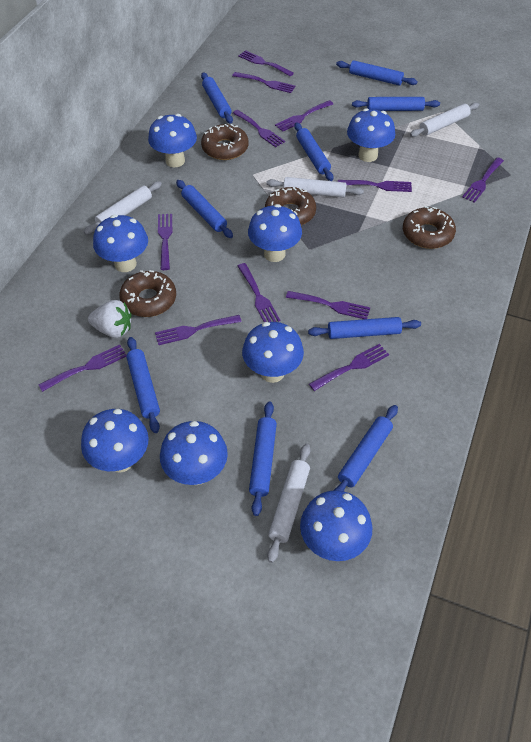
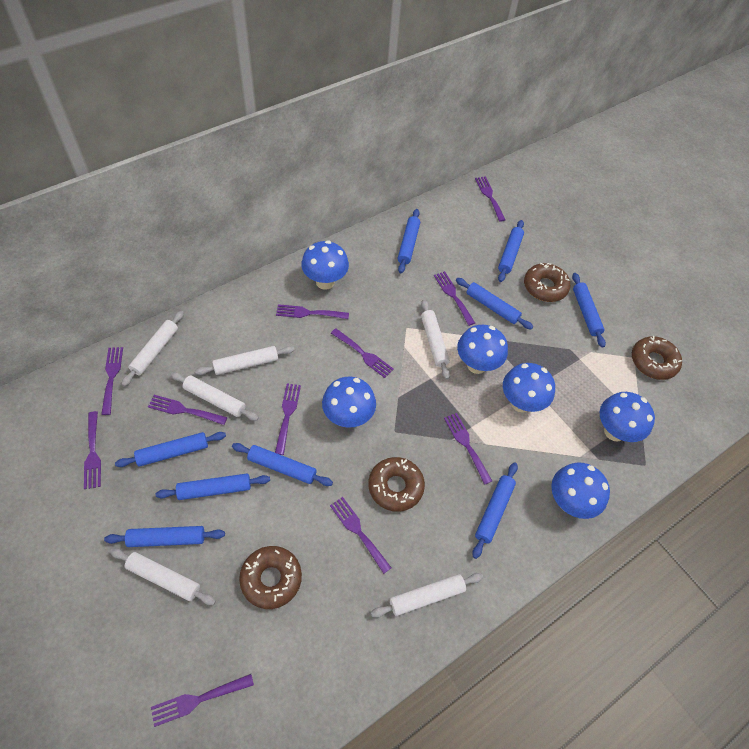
blue mushroom: 8 -> 6
purple fork: 12 -> 11
white rolling pin: 4 -> 6
white strawberry: 1 -> 0

